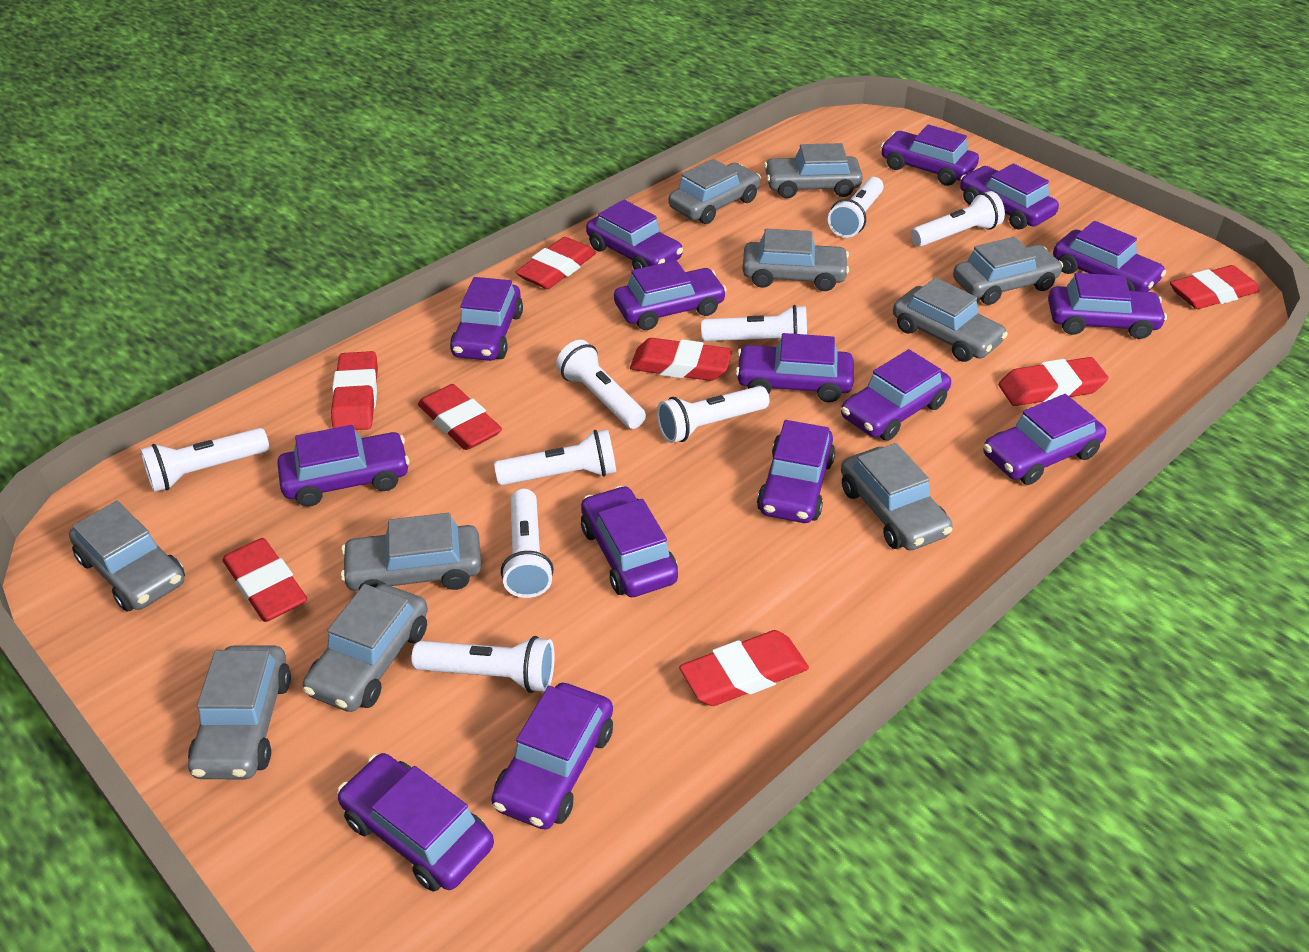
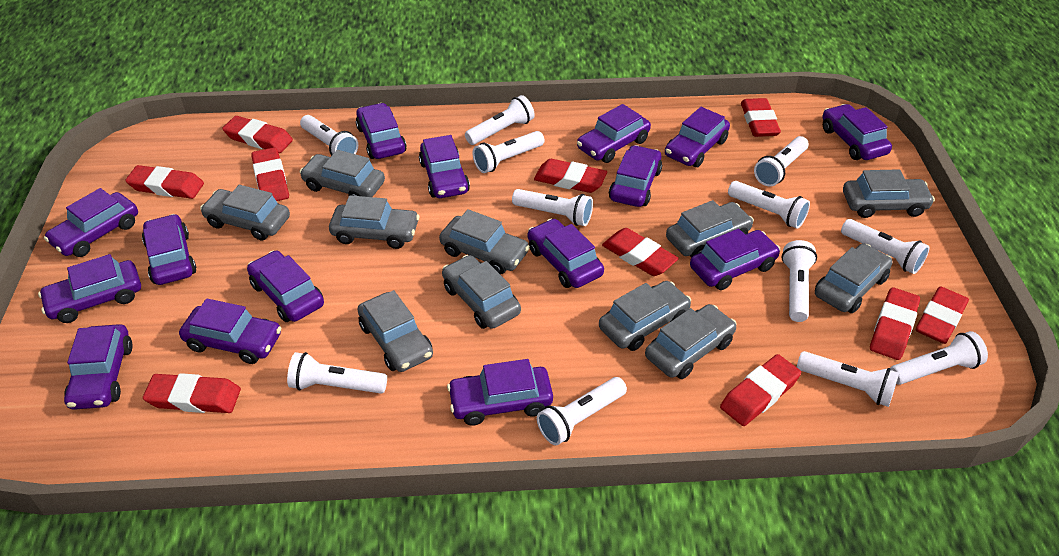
grey car: 10 -> 11
red eraser: 8 -> 10
white flashlight: 9 -> 12

